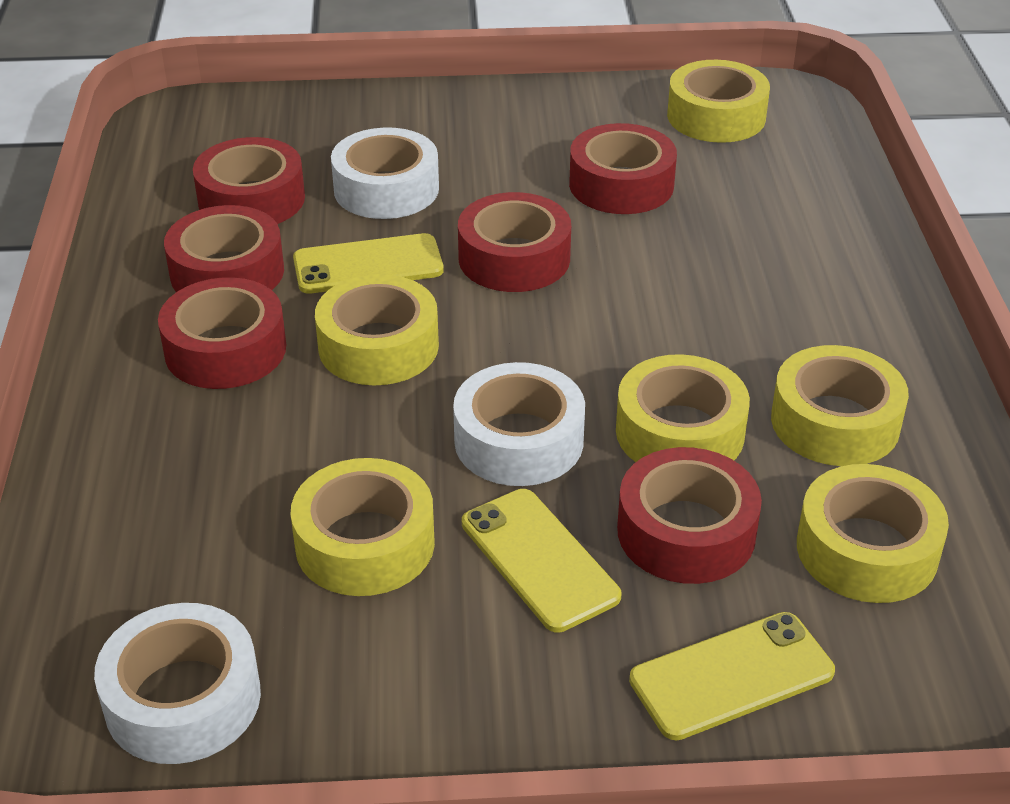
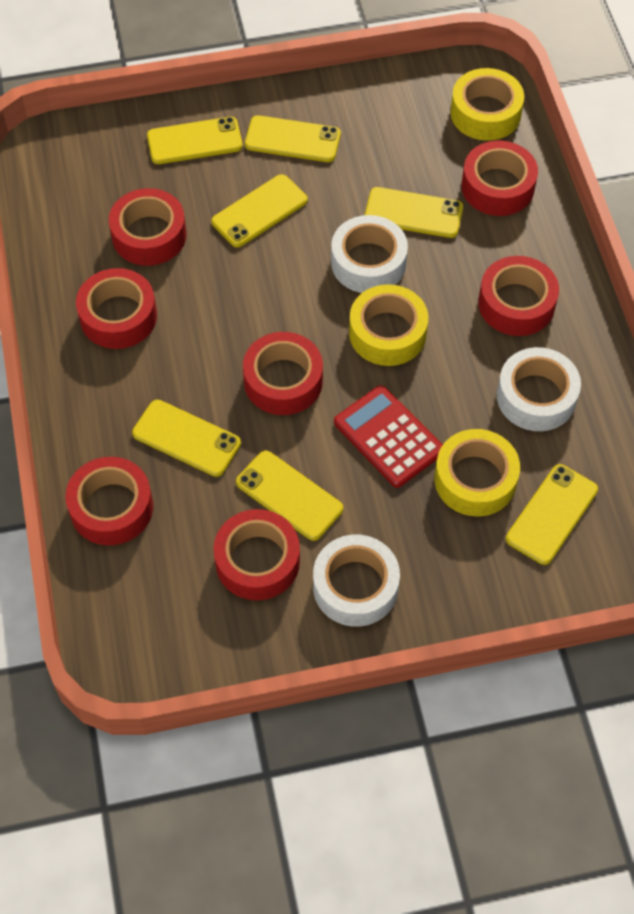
red calculator: 0 -> 1
red tape: 6 -> 7
yellow phone: 3 -> 7
yellow tape: 6 -> 3

